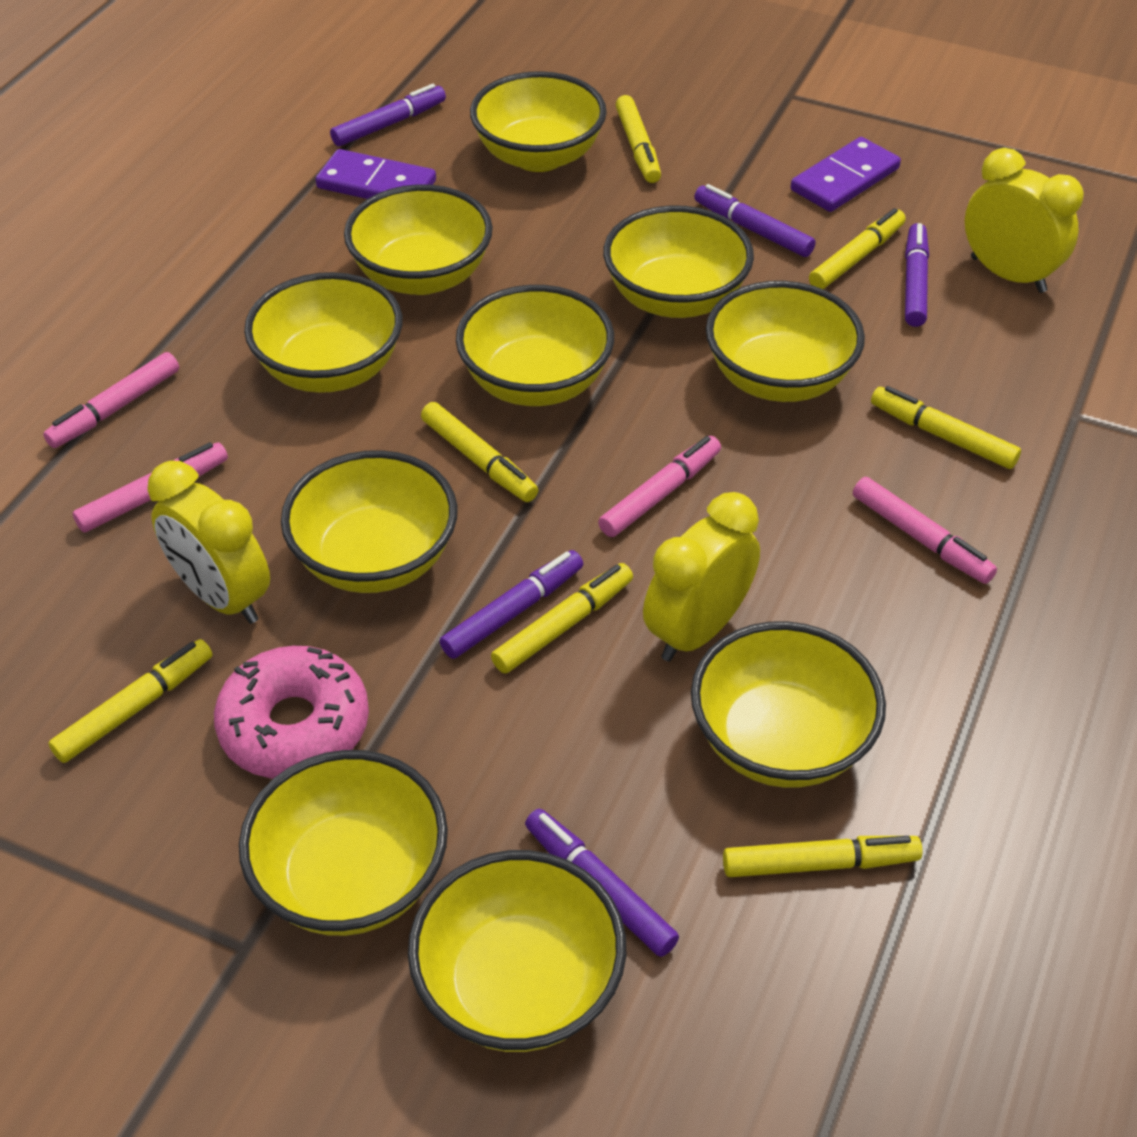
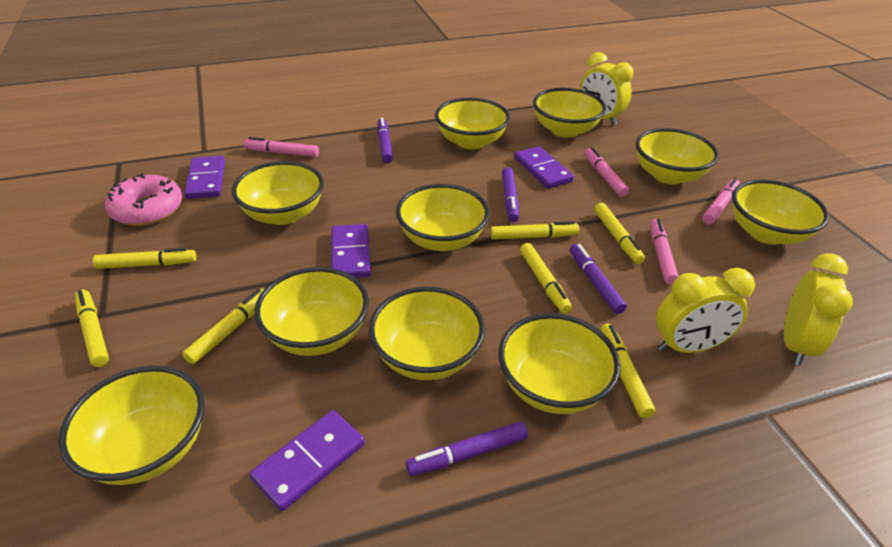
purple domino: 2 -> 4
purple marker: 5 -> 4

